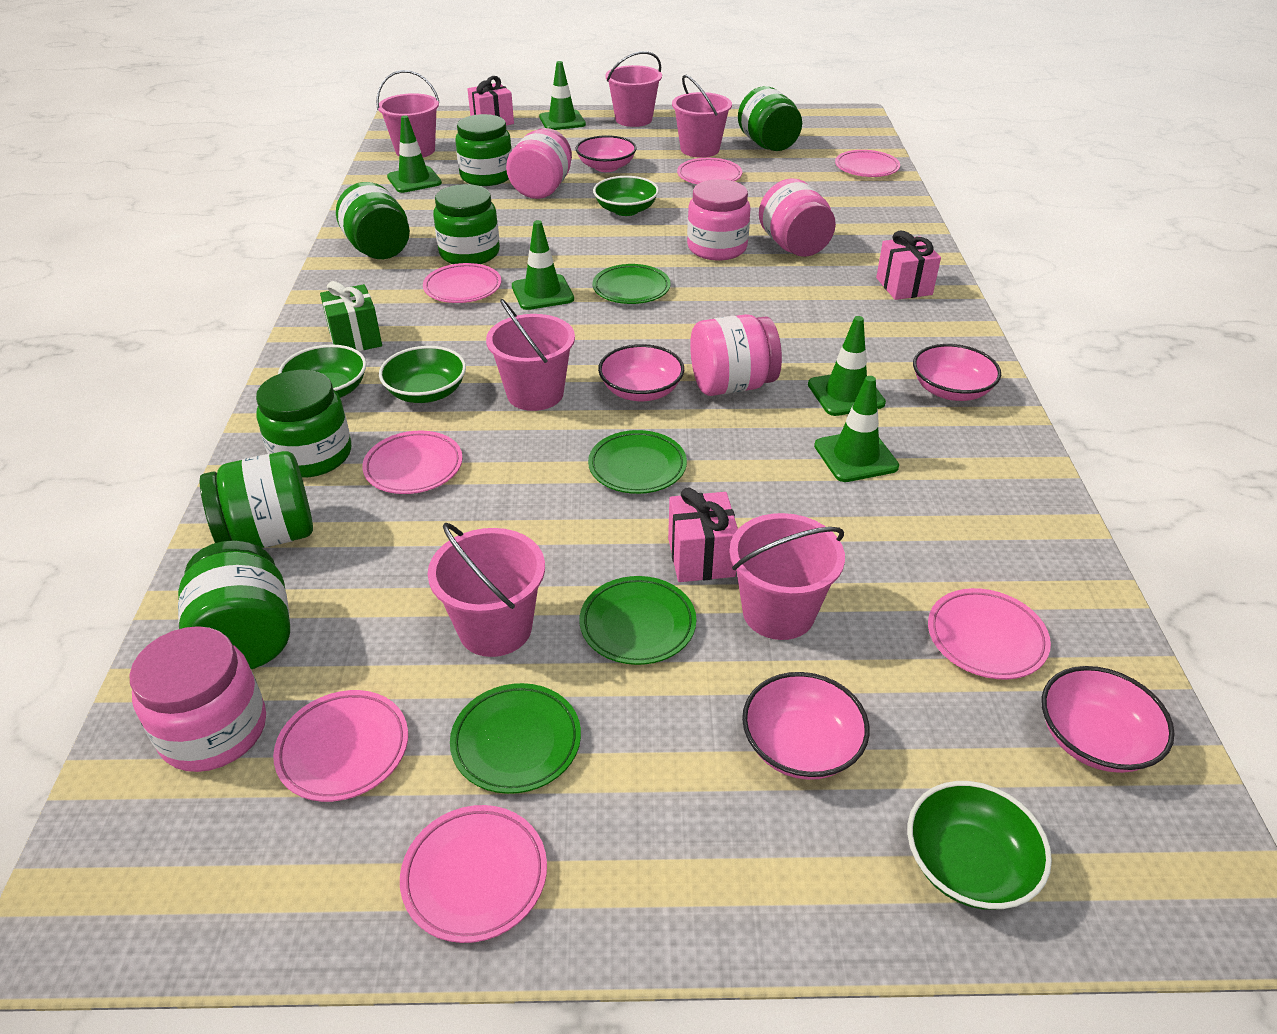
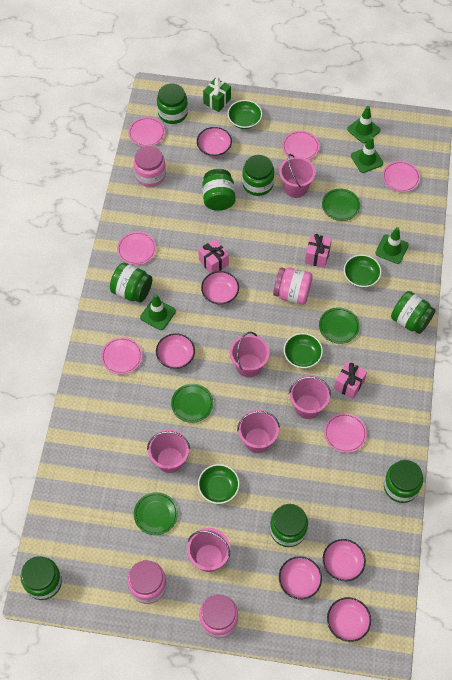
green jar: 7 -> 8
green traffic cone: 5 -> 4
pink bowl: 5 -> 6
pink jar: 5 -> 4
pink plate: 7 -> 6

